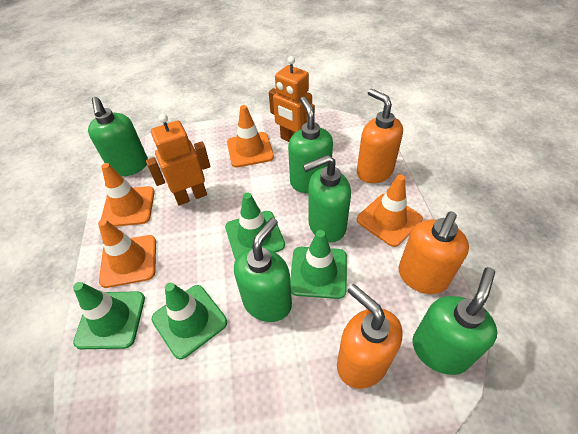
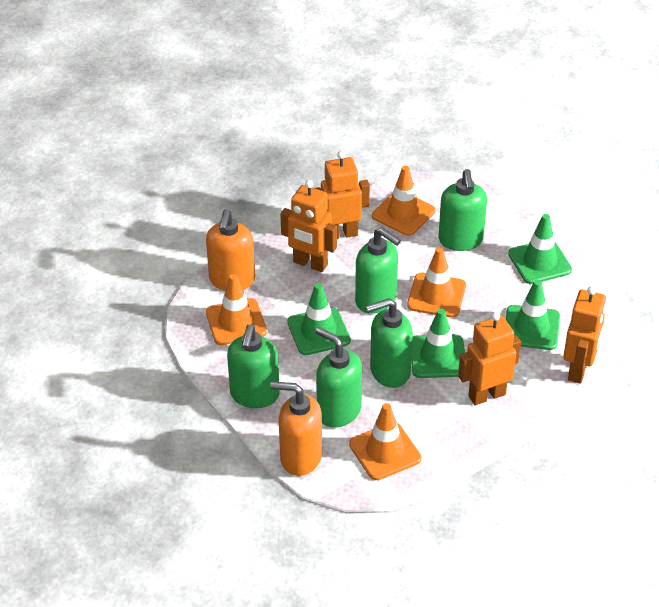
orange robot: 2 -> 4
orange soap dispenser: 3 -> 2

